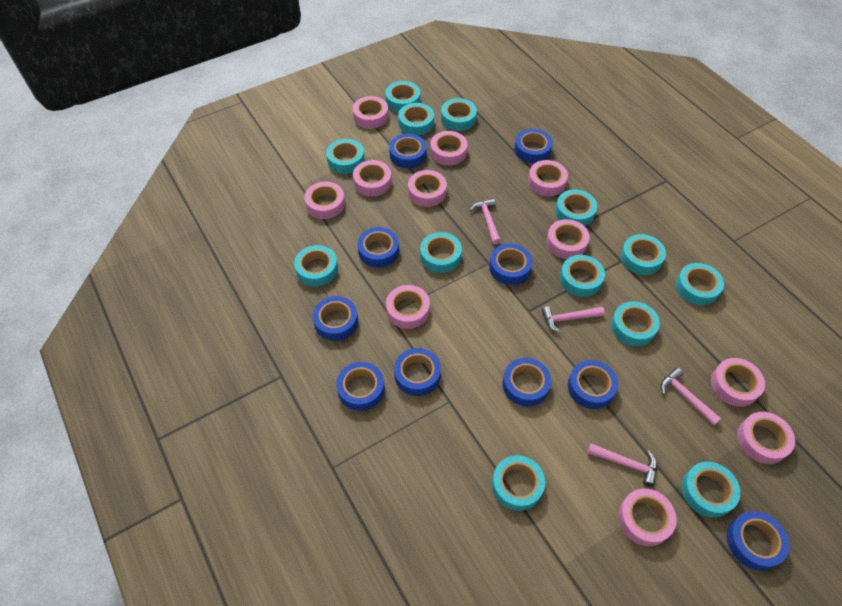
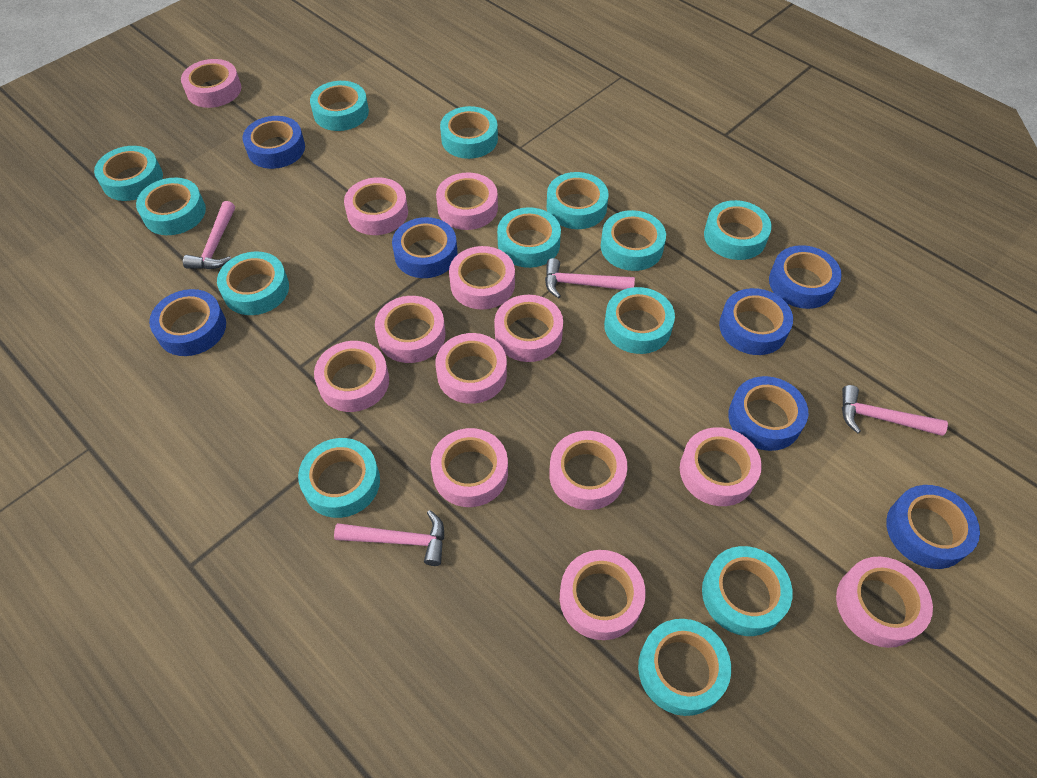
blue tape: 10 -> 7
pink tape: 11 -> 13

